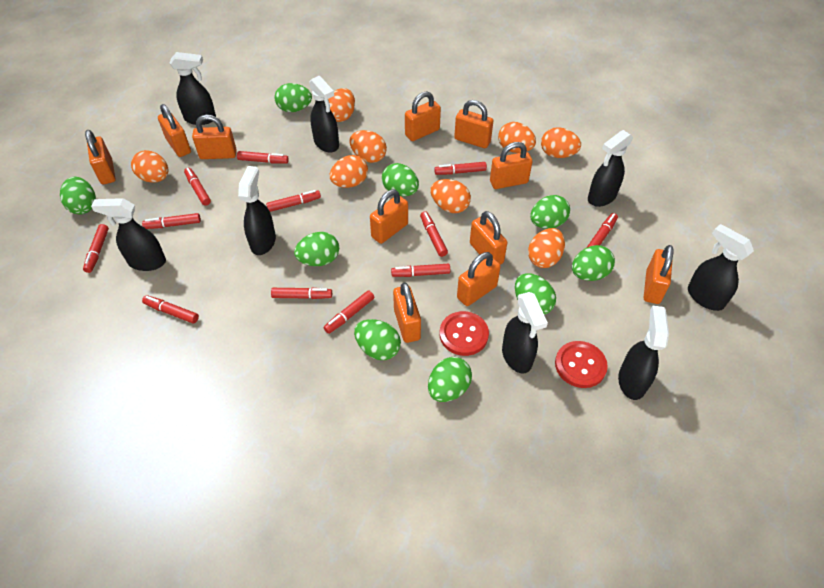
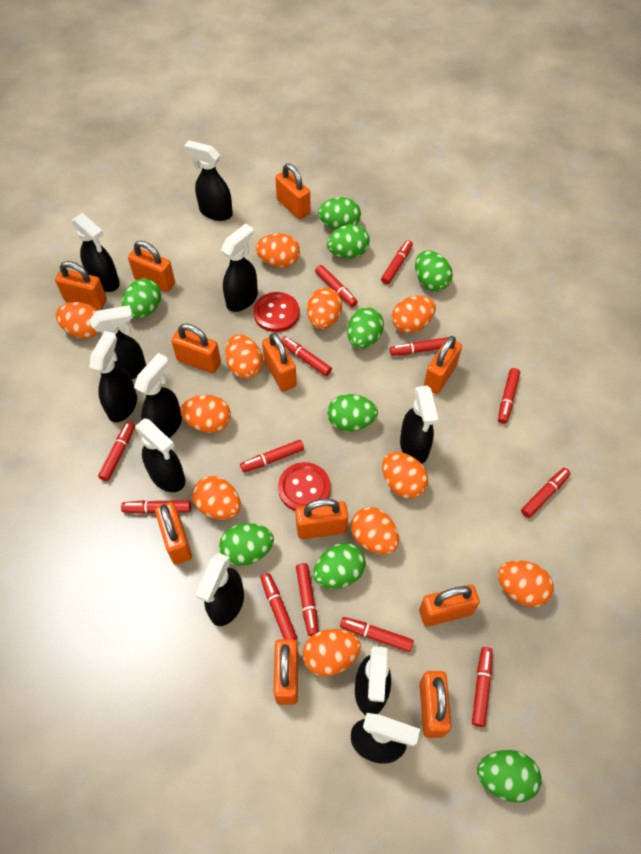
black spray bottle: 8 -> 11
orange egg: 8 -> 11
red marker: 12 -> 13

